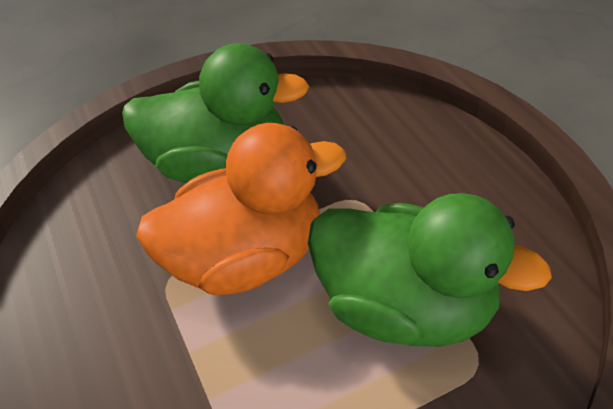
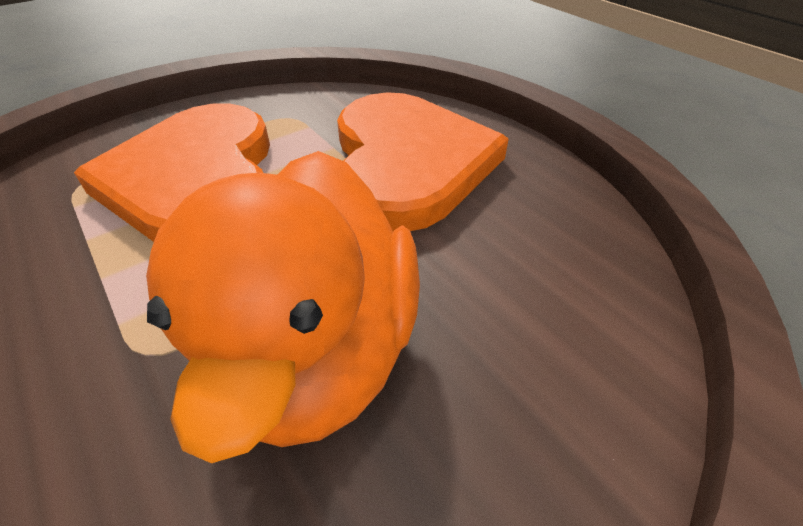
green duck: 2 -> 0
orange heart: 0 -> 2

